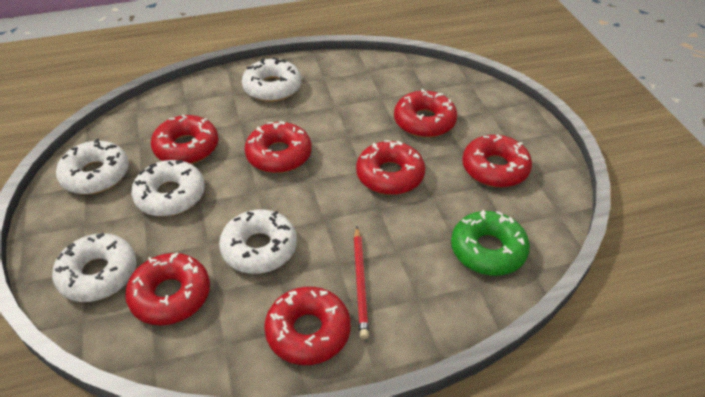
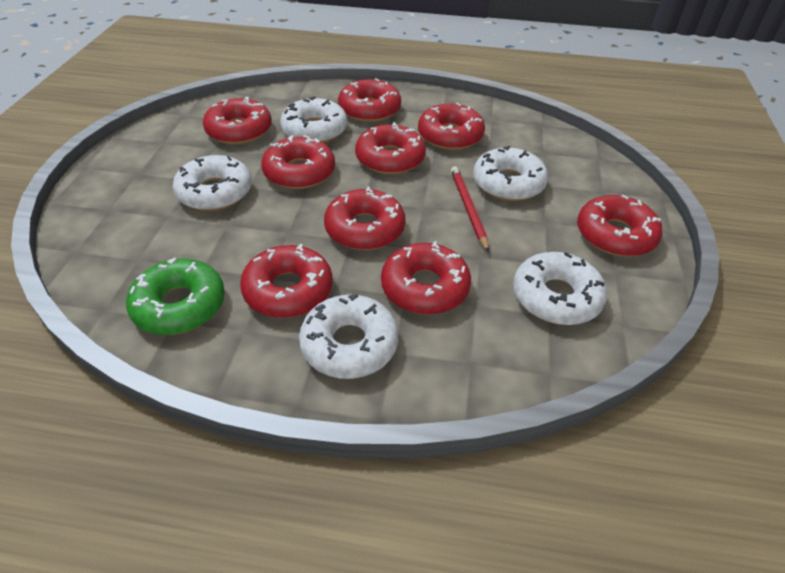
red donut: 7 -> 9

